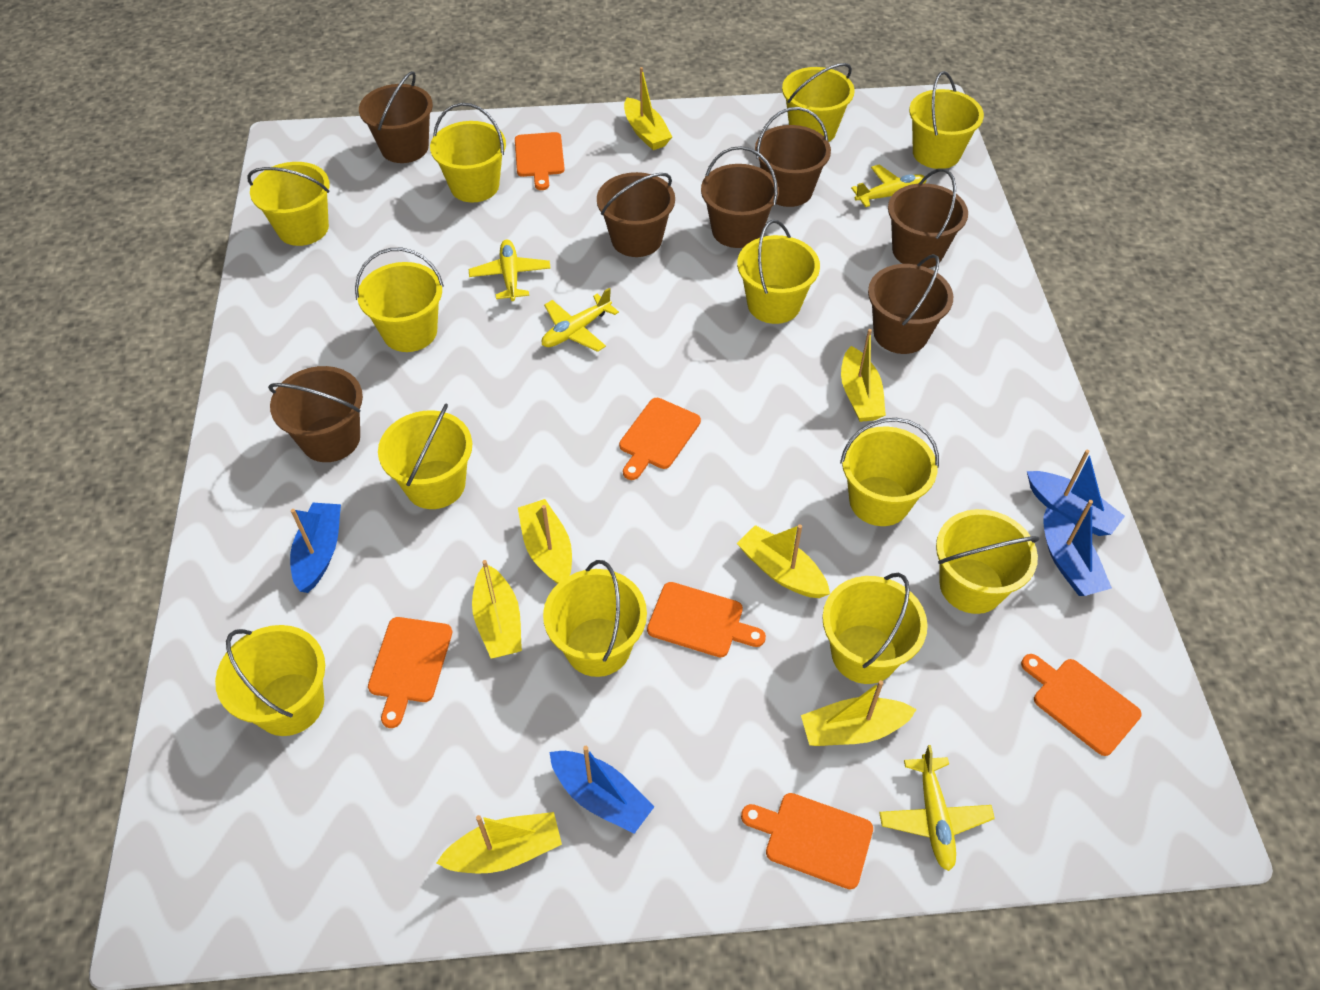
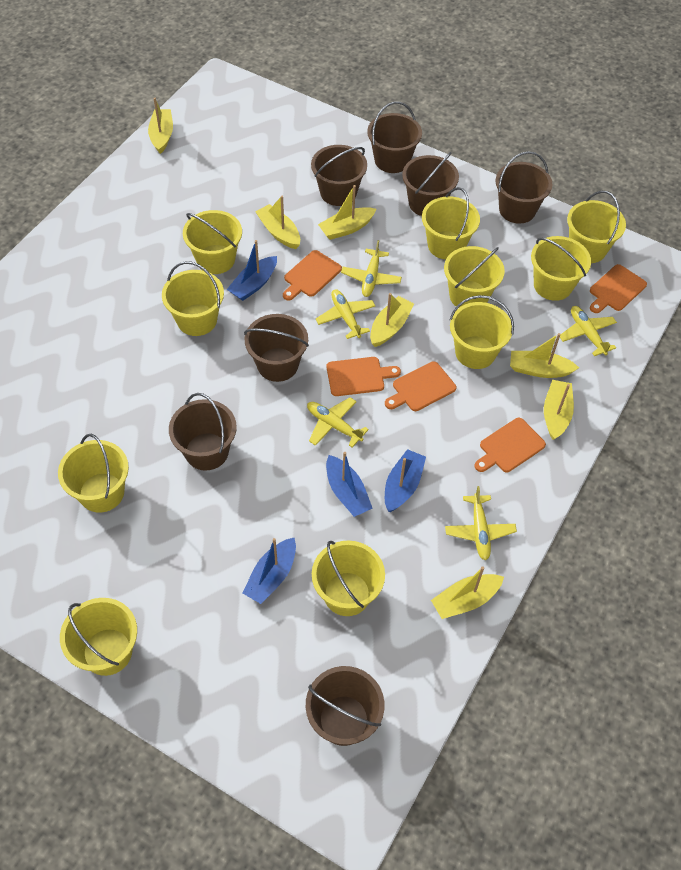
orange cutting board: 6 -> 5
yellow bucket: 12 -> 10
yellow plane: 4 -> 5

